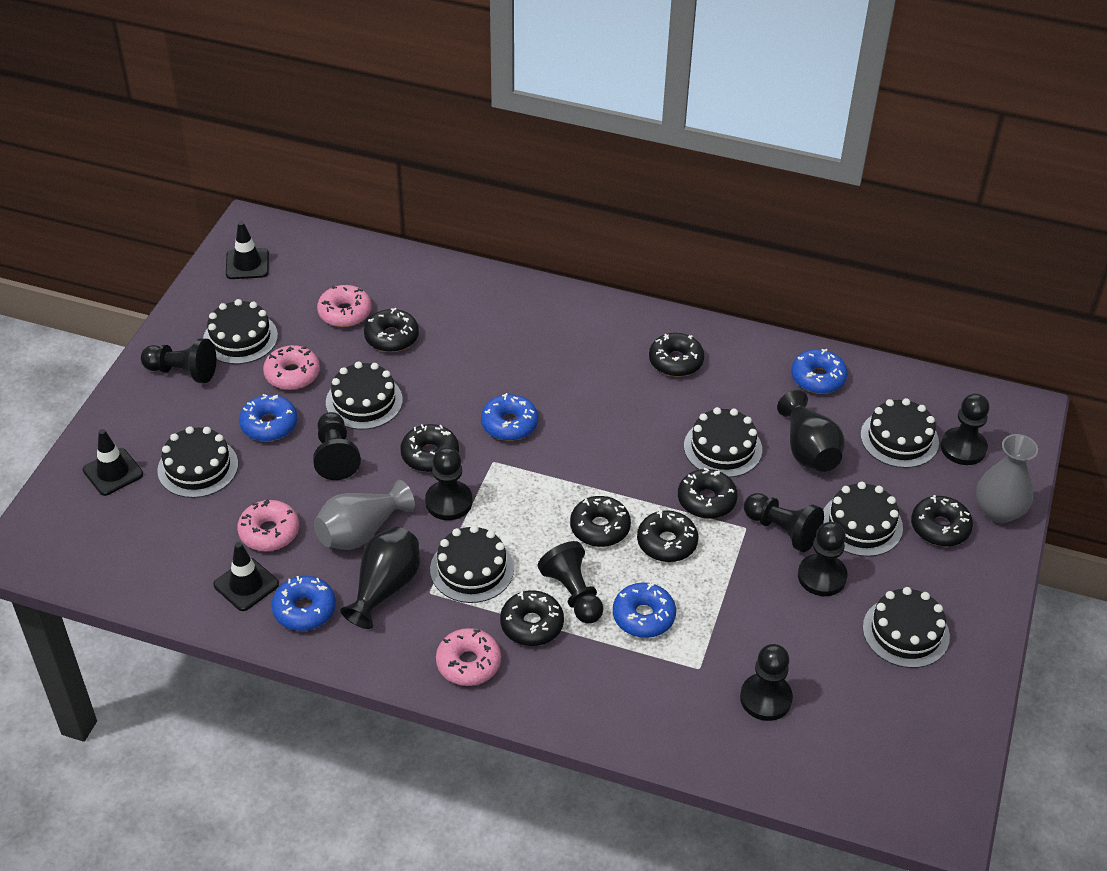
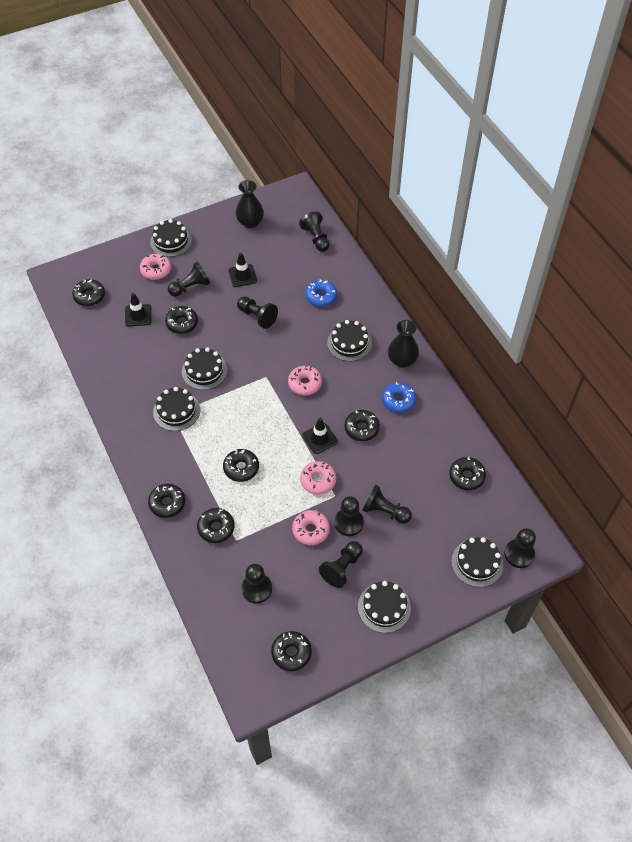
black cake: 8 -> 6
blue donut: 5 -> 2
grey vase: 2 -> 0

